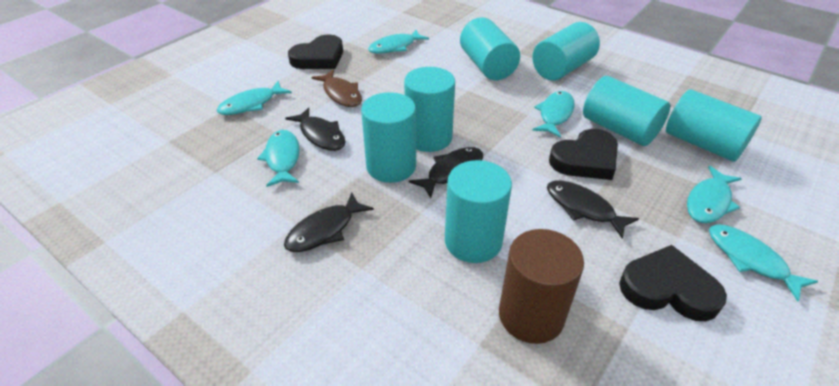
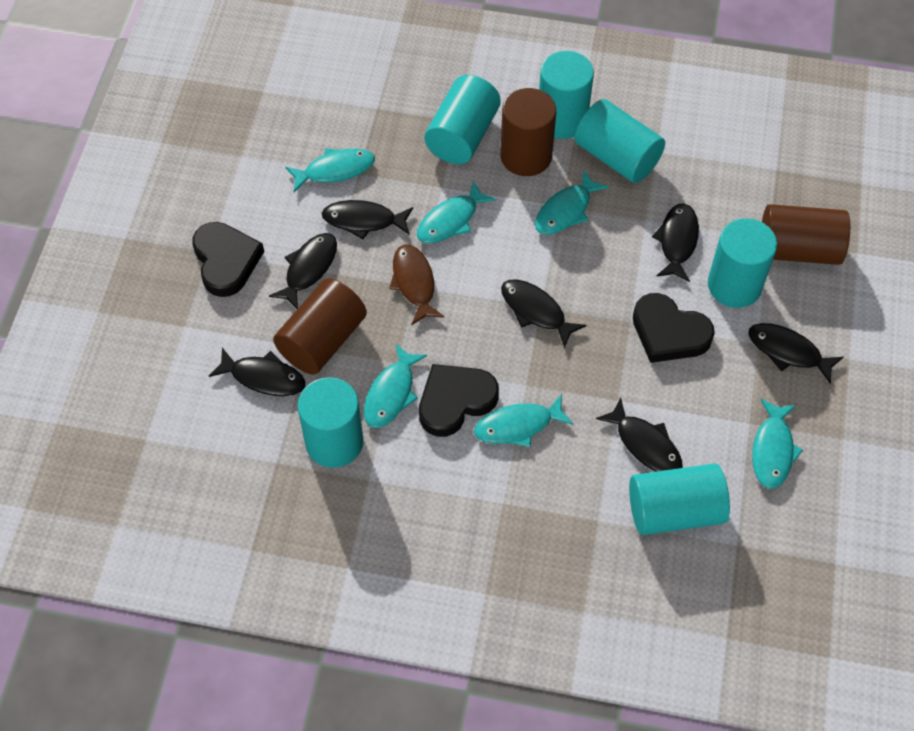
black fish: 4 -> 7
brown cylinder: 1 -> 3
turquoise cylinder: 7 -> 6

